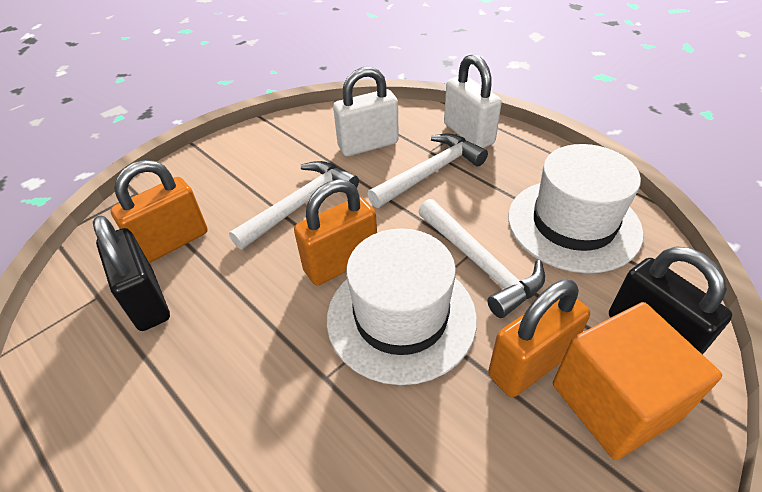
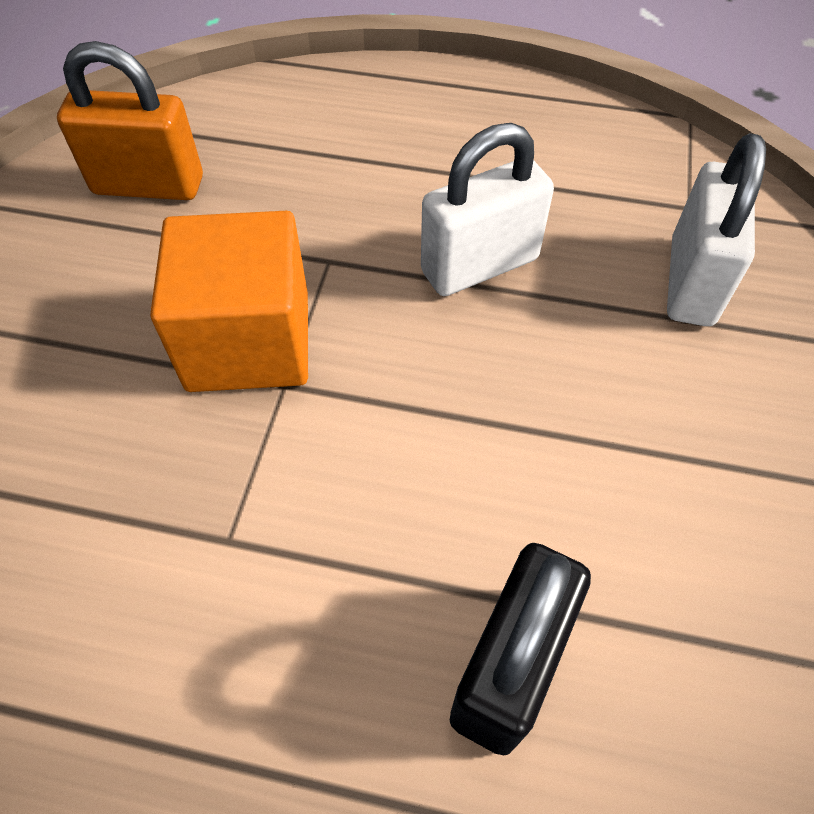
black padlock: 2 -> 1
orange padlock: 3 -> 1
white hammer: 3 -> 0
white hat: 2 -> 0

